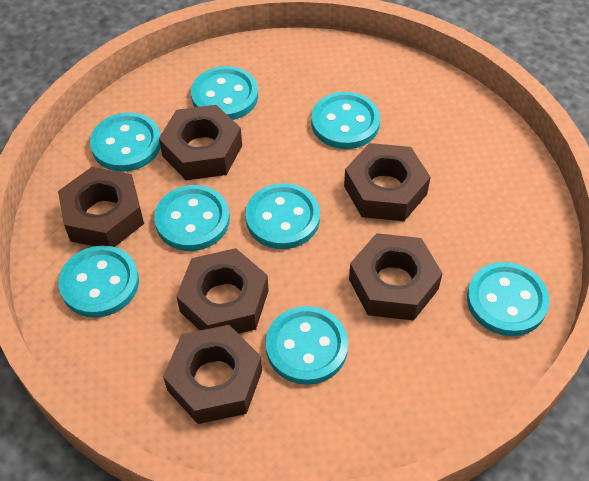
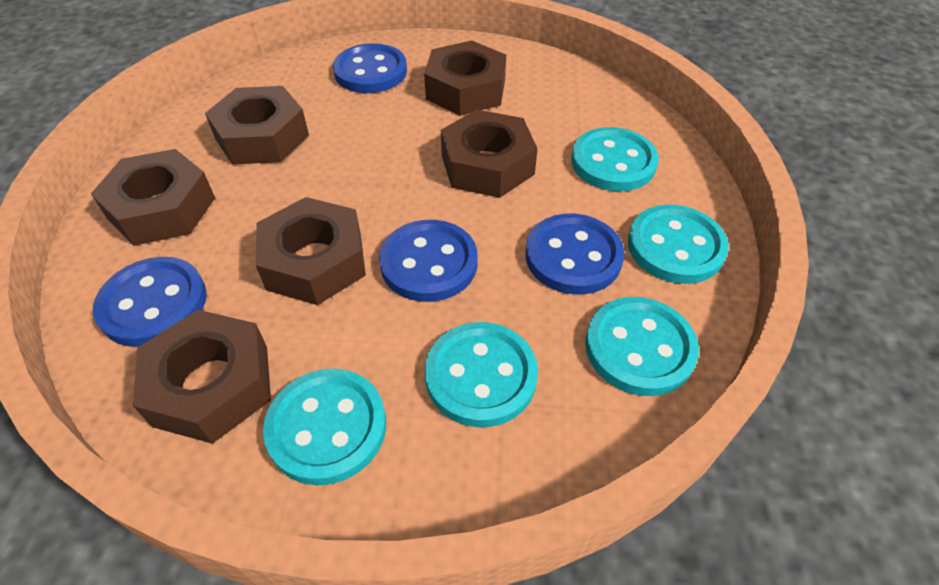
blue button: 0 -> 4
turquoise button: 8 -> 5

